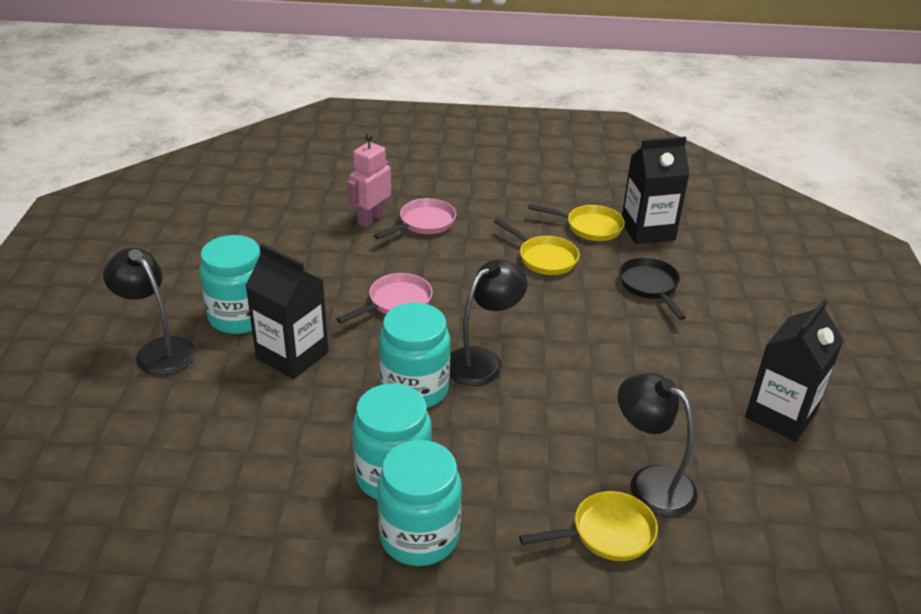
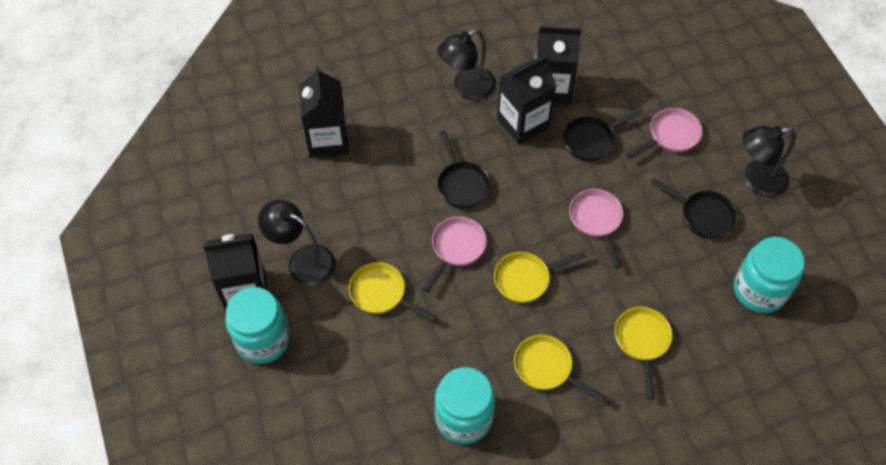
black carton: 3 -> 4
black pan: 1 -> 3
pink pan: 2 -> 3
pink robot: 1 -> 0
turquoise jar: 4 -> 3
yellow pan: 3 -> 4

